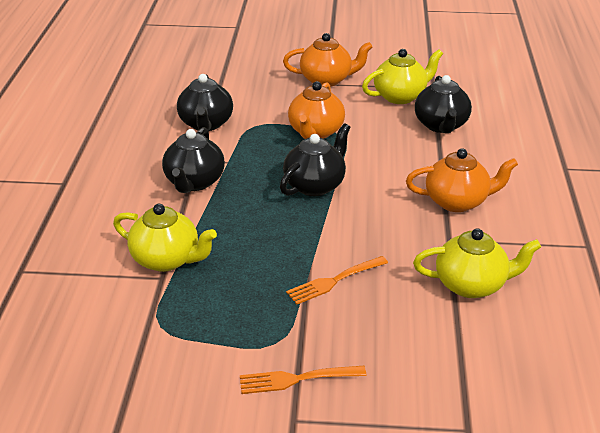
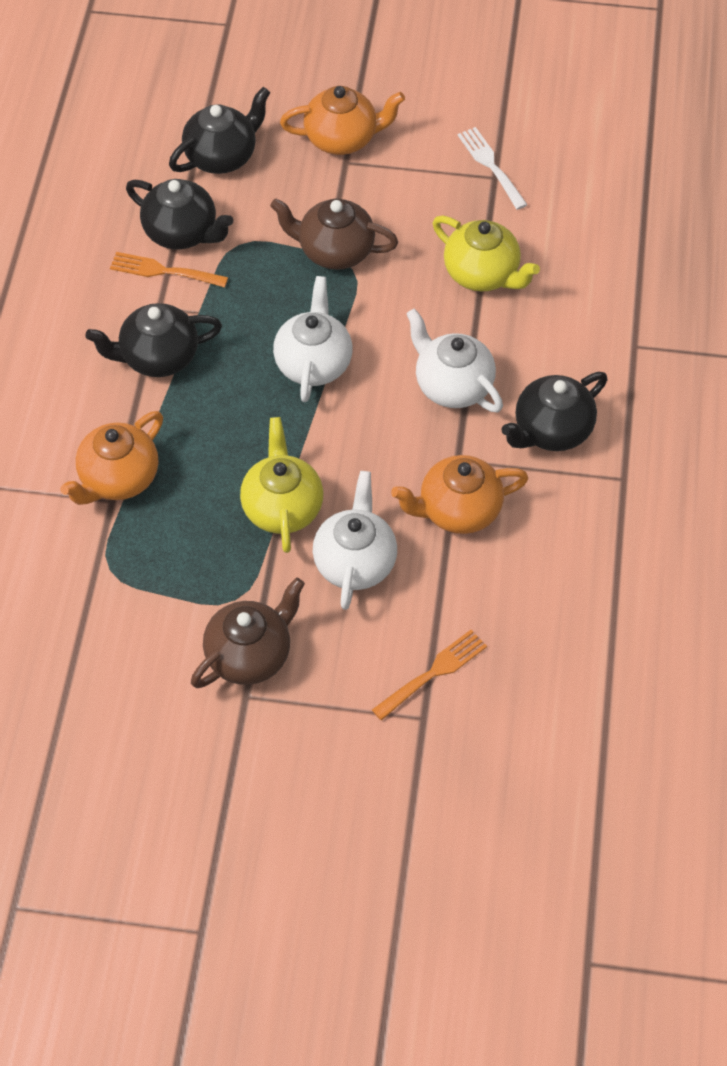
brown teapot: 0 -> 2
white fork: 0 -> 1
white teapot: 0 -> 3
yellow teapot: 3 -> 2

